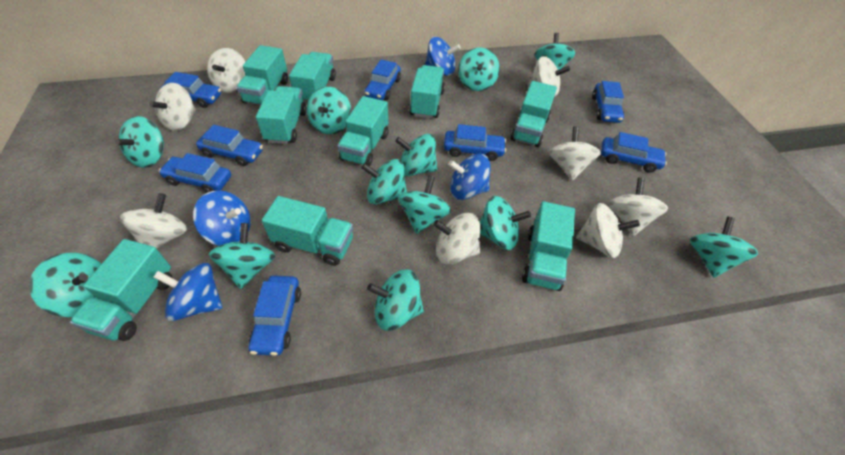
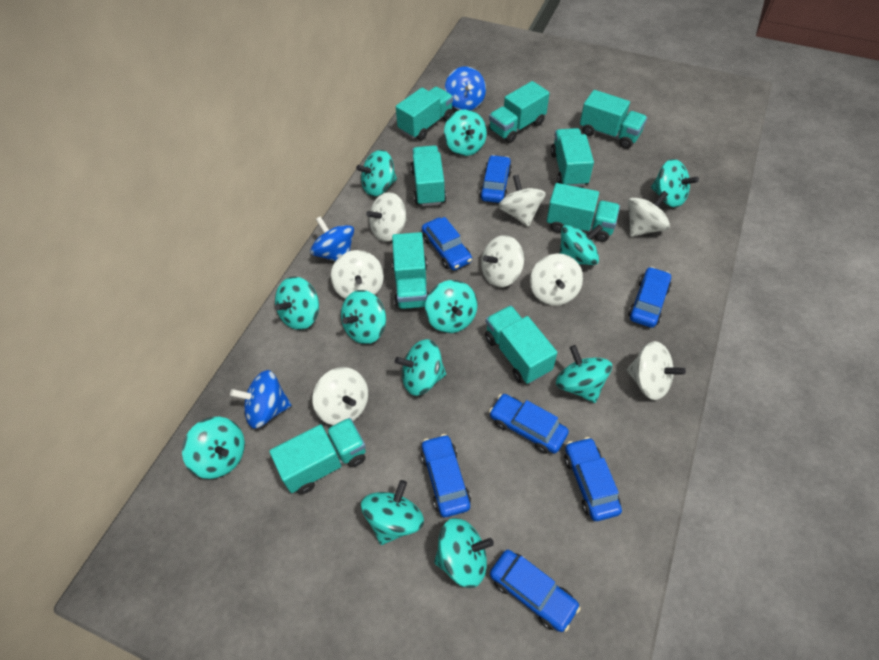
blue car: 8 -> 7
blue spinning top: 4 -> 3

